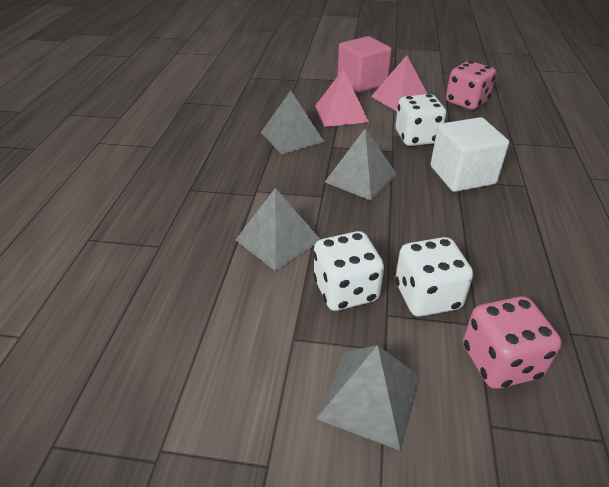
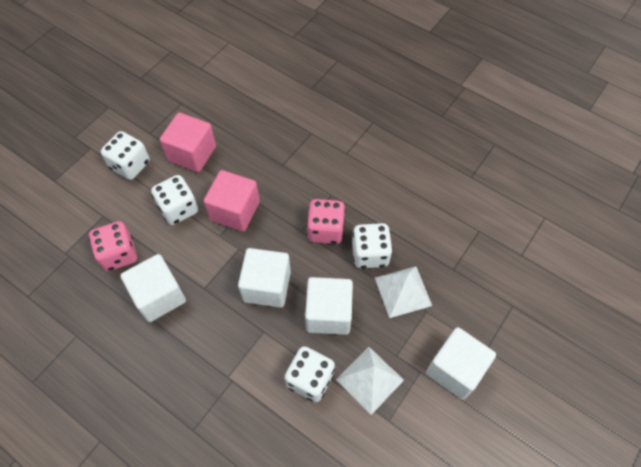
grey pyramid: 4 -> 0
pink cube: 1 -> 2
pink pyramid: 2 -> 0
white cube: 1 -> 4
white dice: 3 -> 4
white pyramid: 0 -> 2

